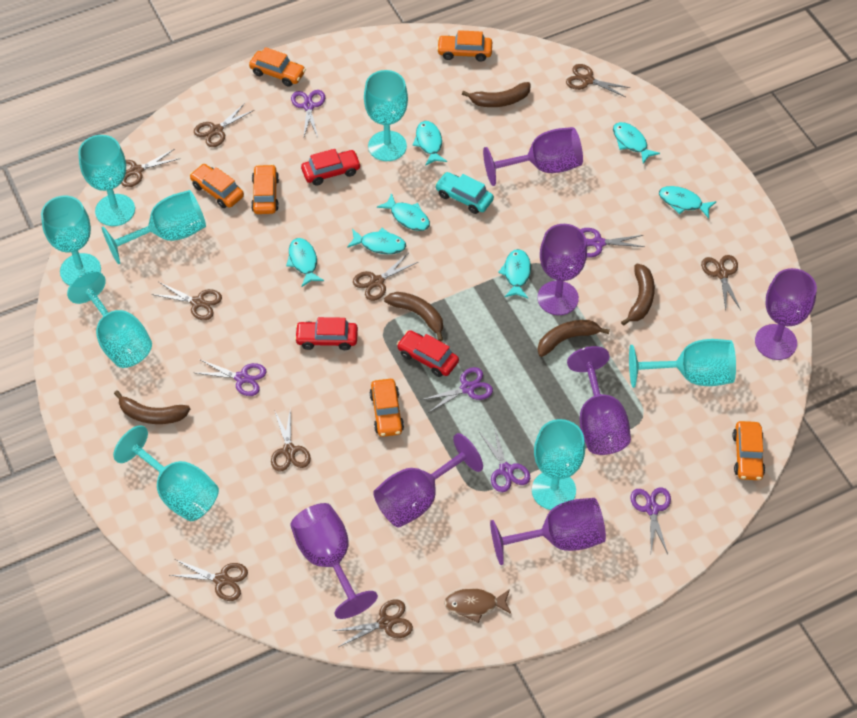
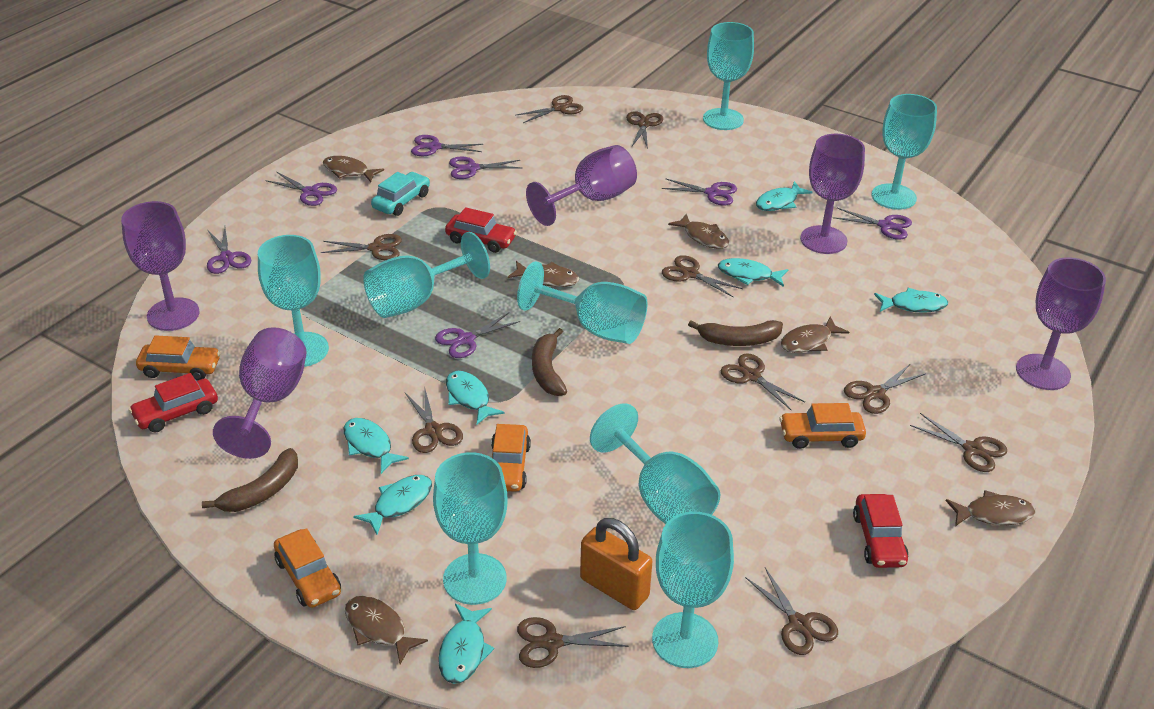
brown banana: 5 -> 3
brown fish: 1 -> 6
brown scissors: 9 -> 10
orange car: 6 -> 4
orange padlock: 0 -> 1
purple goblet: 7 -> 5
purple scissors: 6 -> 7

